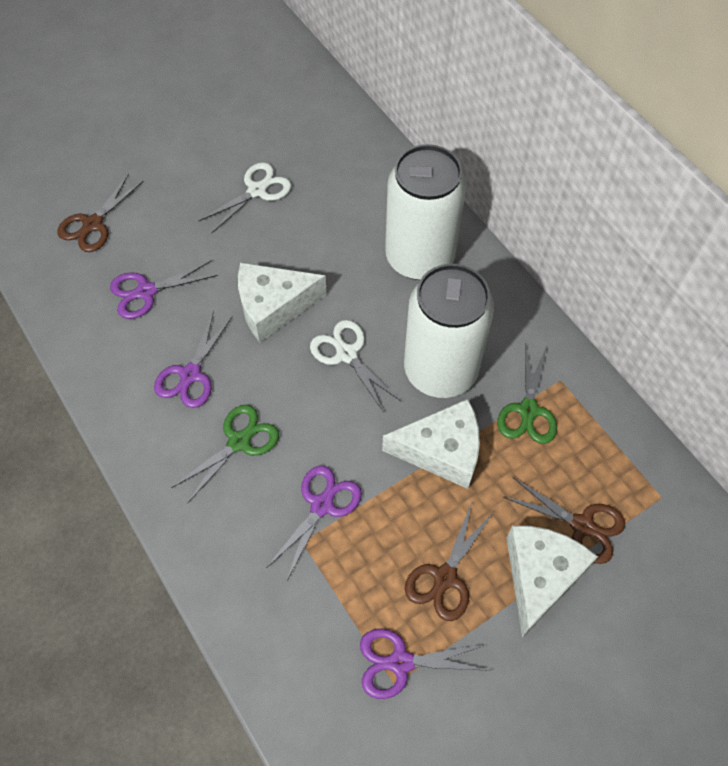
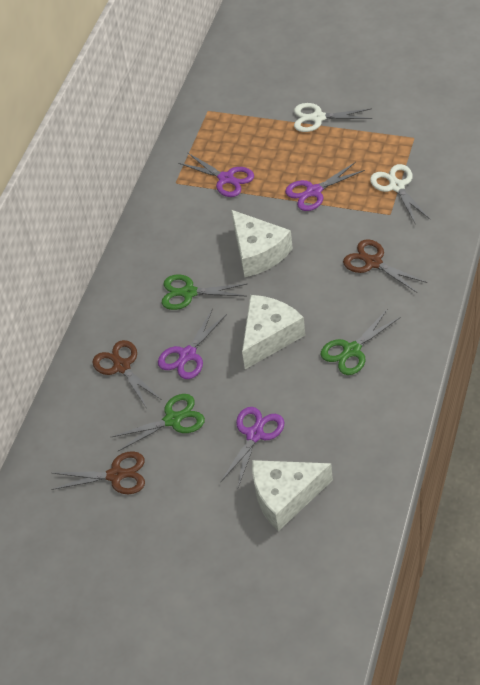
green scissors: 2 -> 3
white can: 2 -> 0

